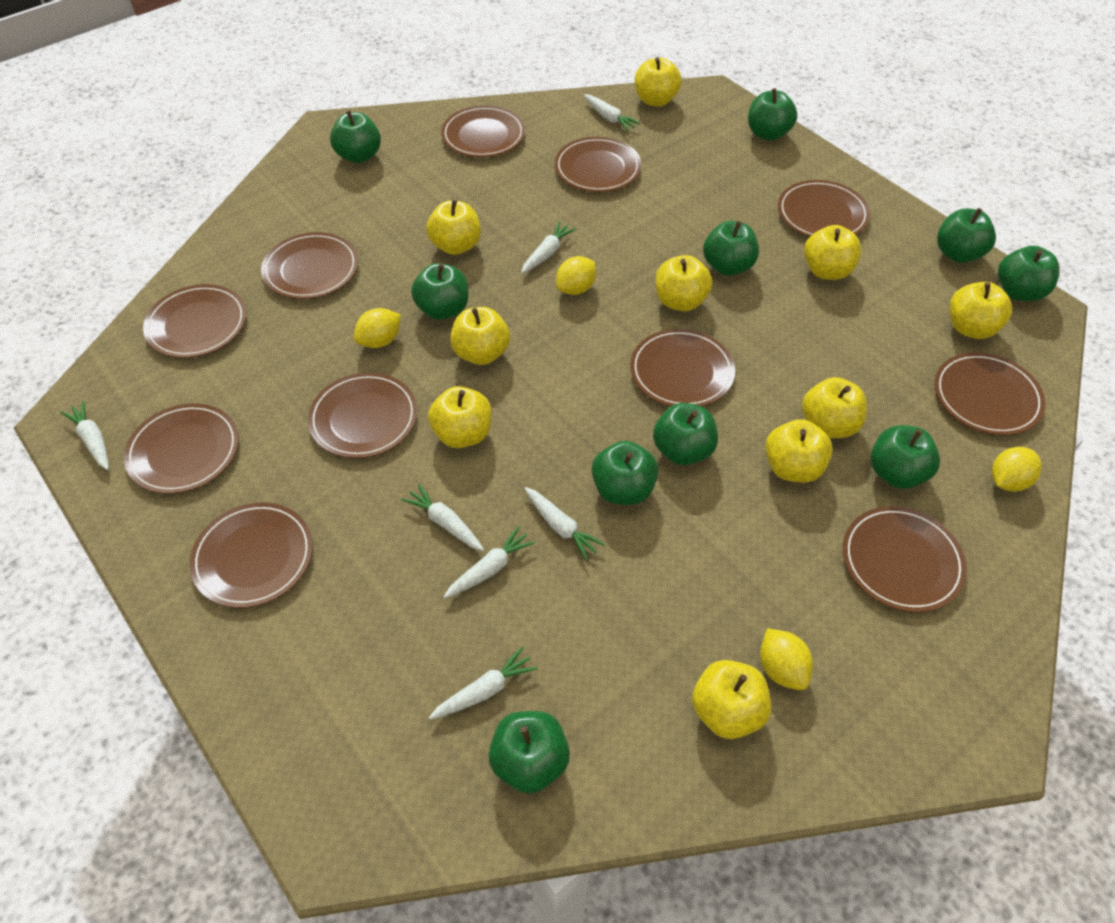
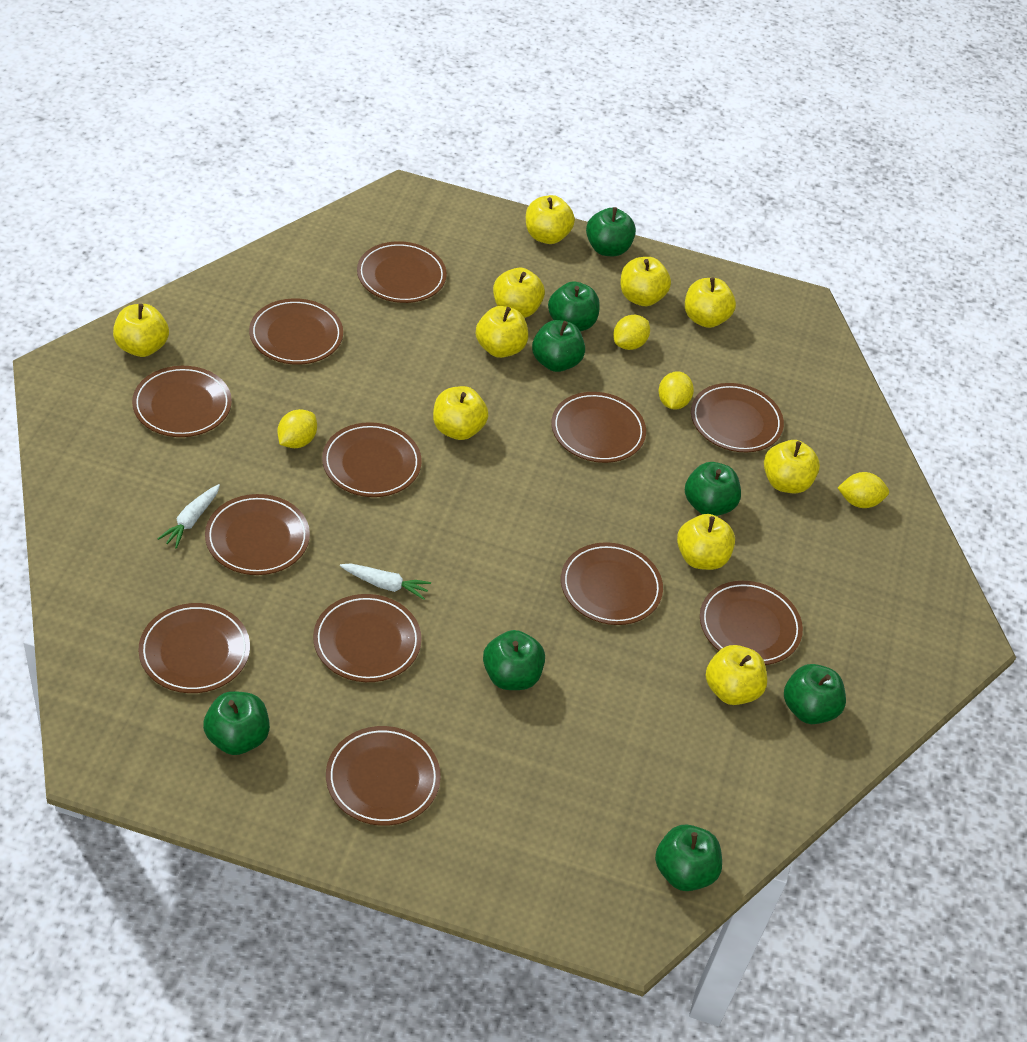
brown plate: 11 -> 12
green apple: 10 -> 8
white carrot: 7 -> 2

